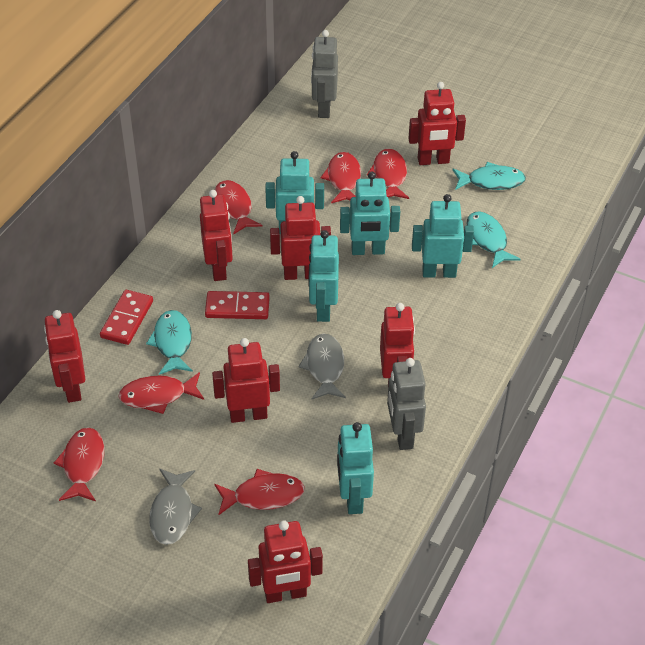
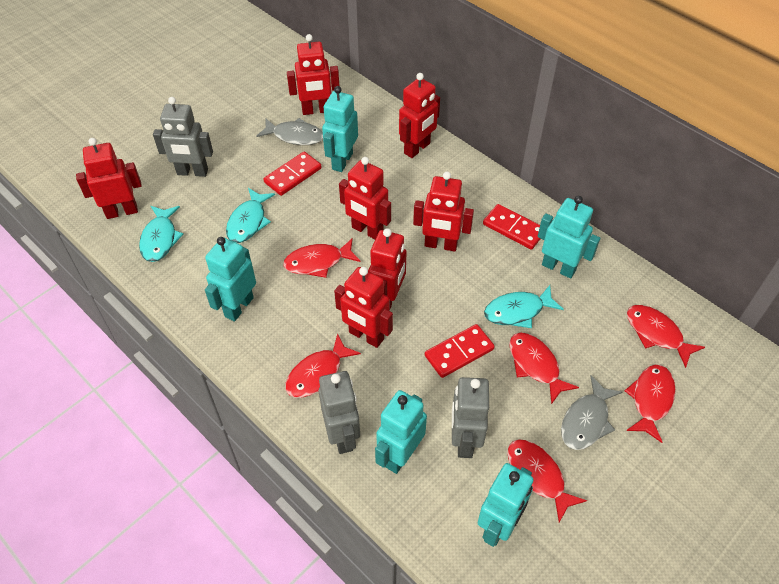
grey robot: 2 -> 3
red domino: 2 -> 3

